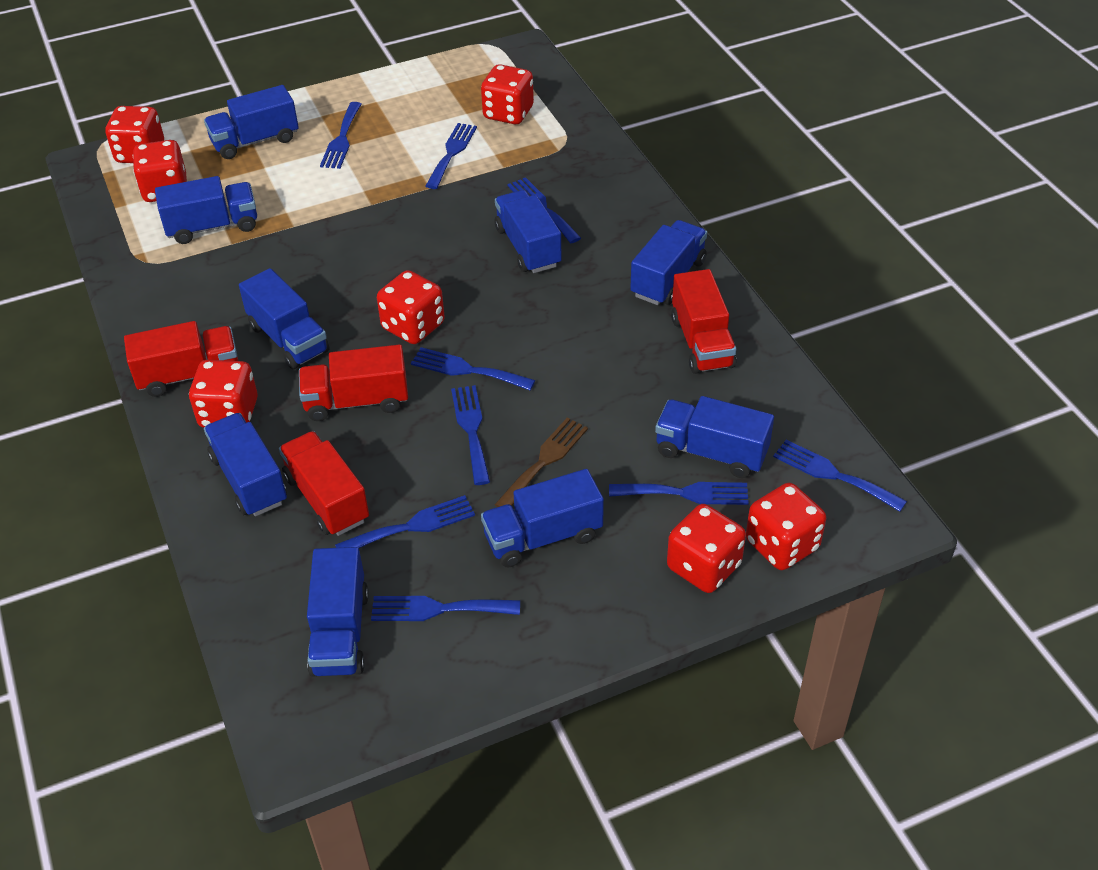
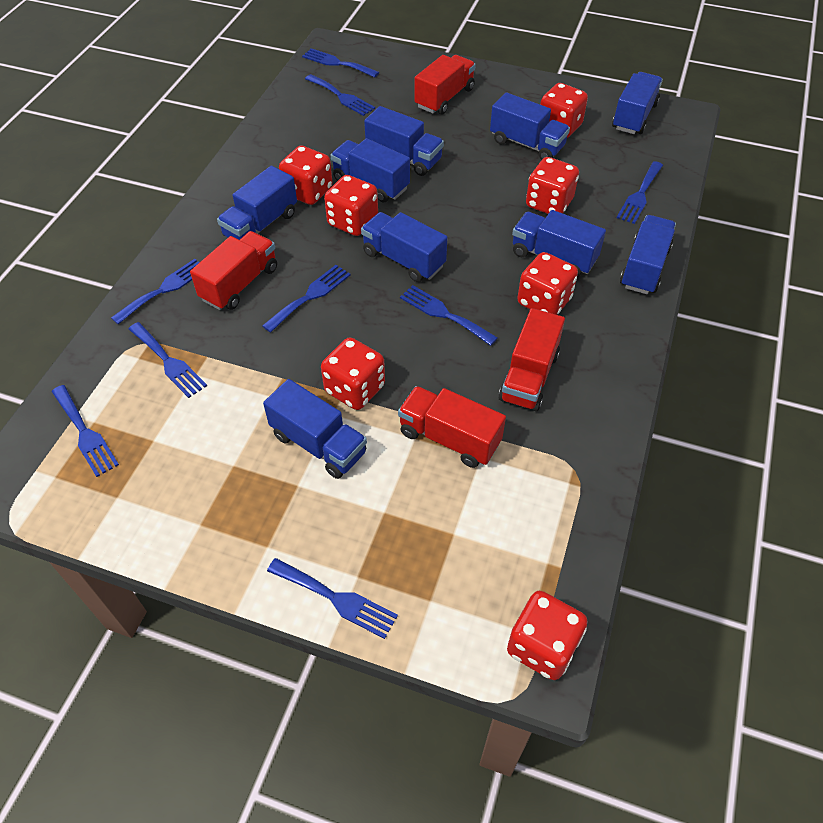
brown fork: 1 -> 0

